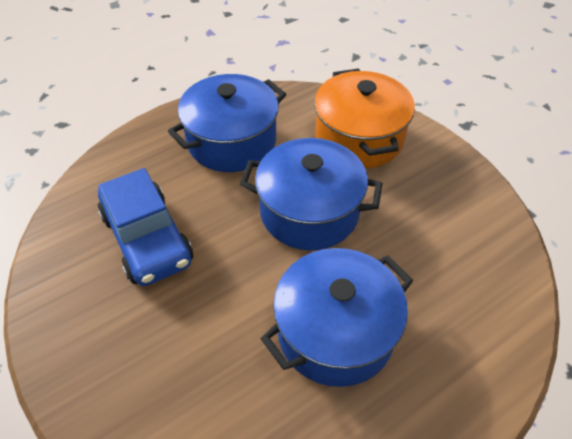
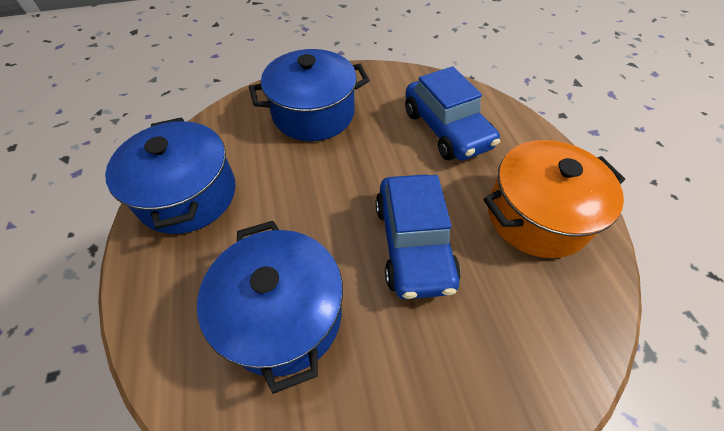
blue car: 1 -> 2

